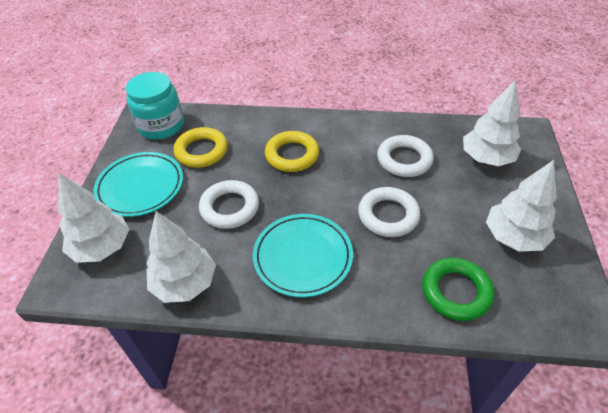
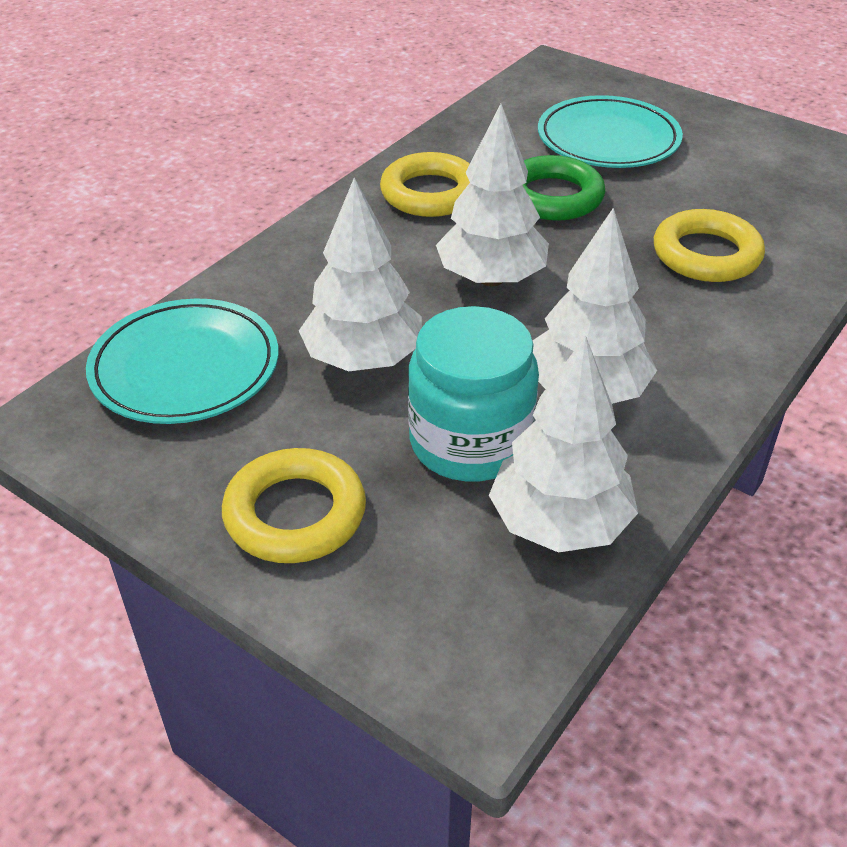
white ring: 3 -> 0
yellow ring: 2 -> 3

